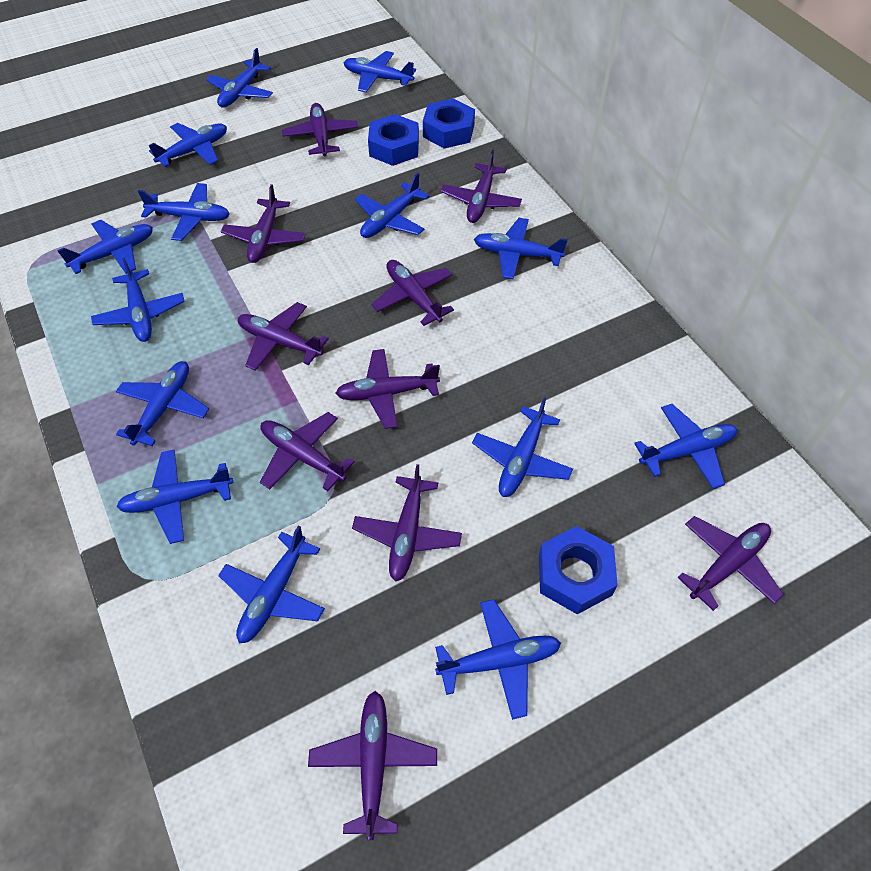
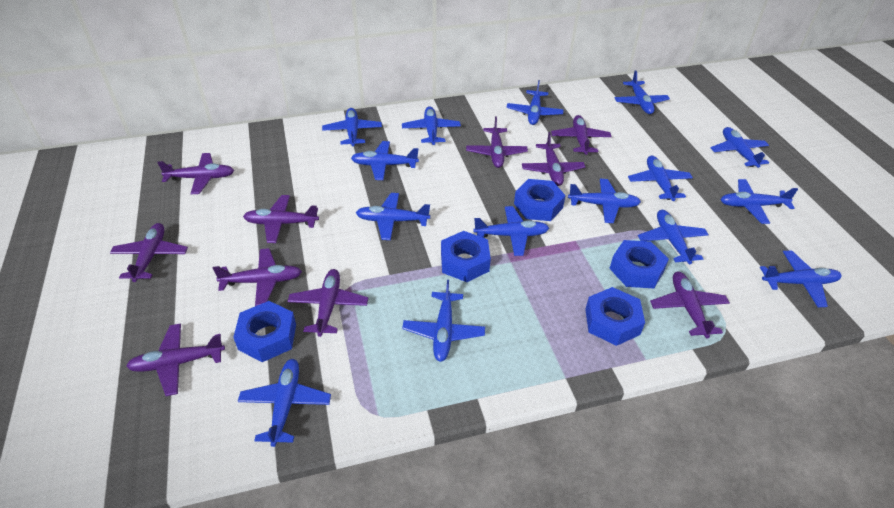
blue nut: 3 -> 5
blue plane: 14 -> 15

